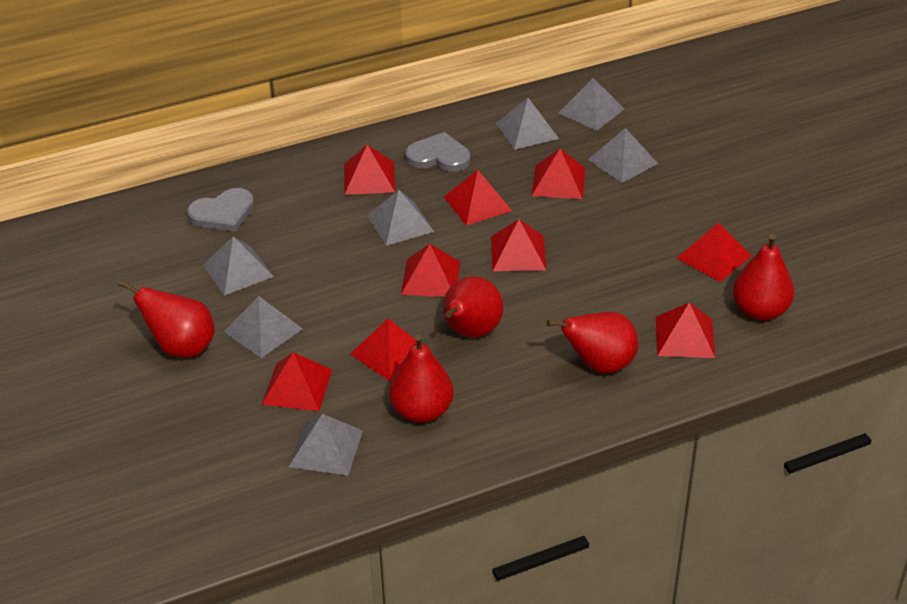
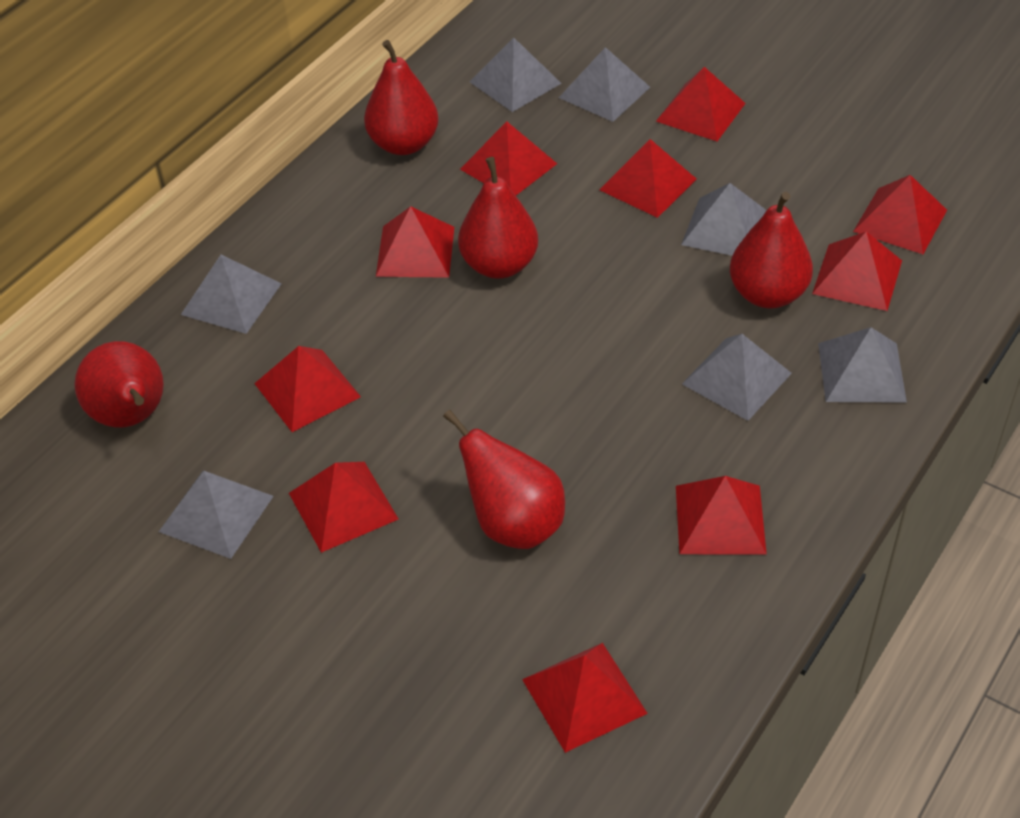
grey heart: 2 -> 0
red pyramid: 9 -> 10

